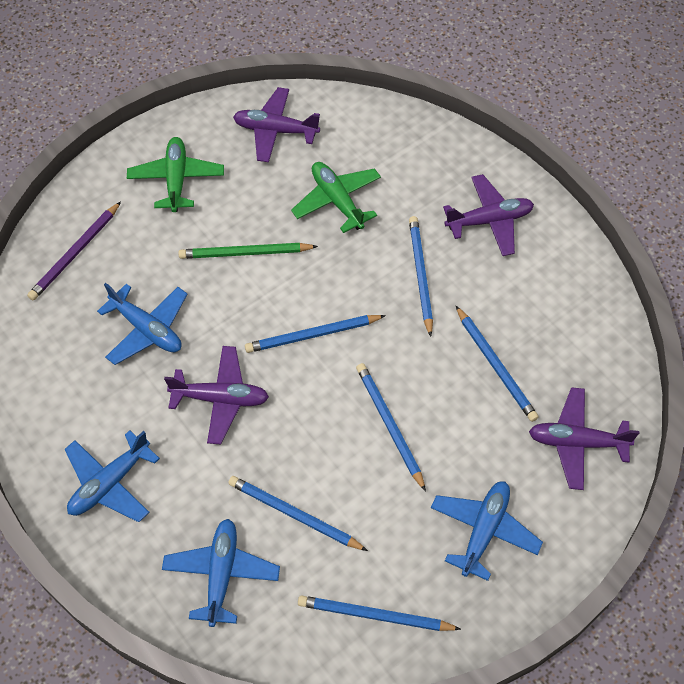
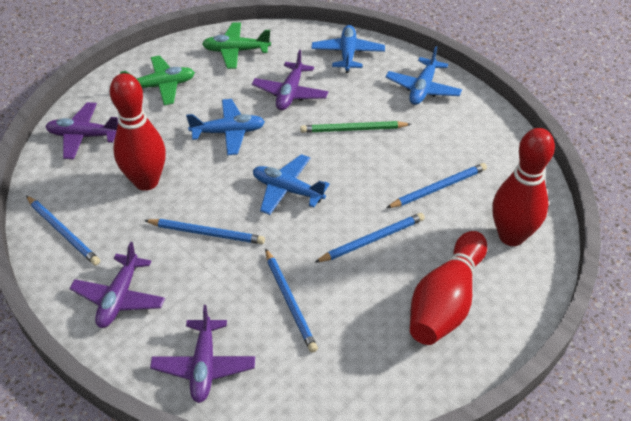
blue pencil: 6 -> 5
purple pencil: 1 -> 0
red bowling pin: 0 -> 3

